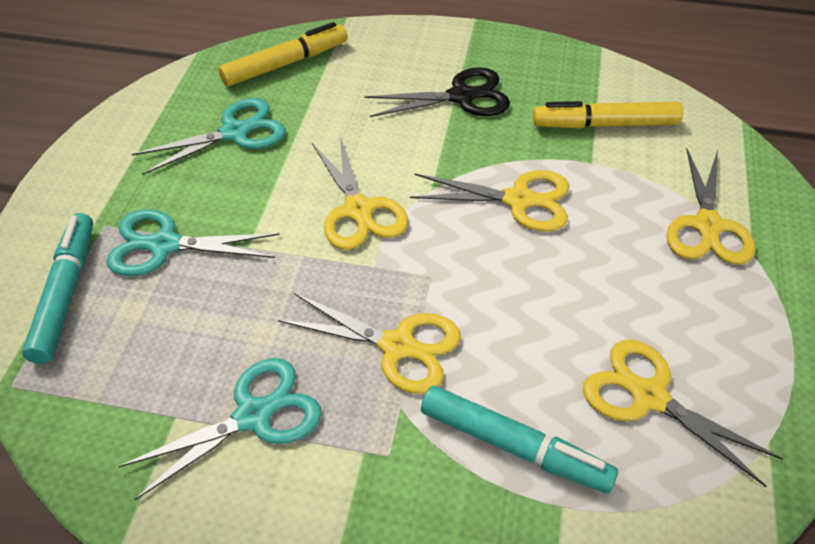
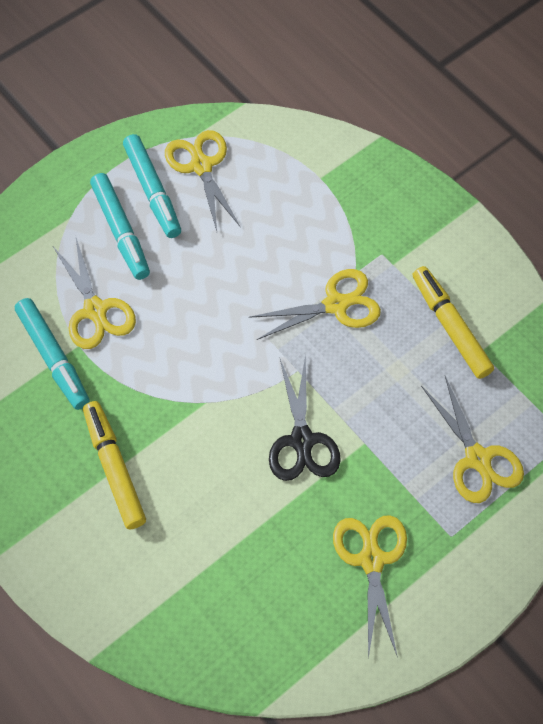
turquoise marker: 2 -> 3
turquoise scissors: 3 -> 0

